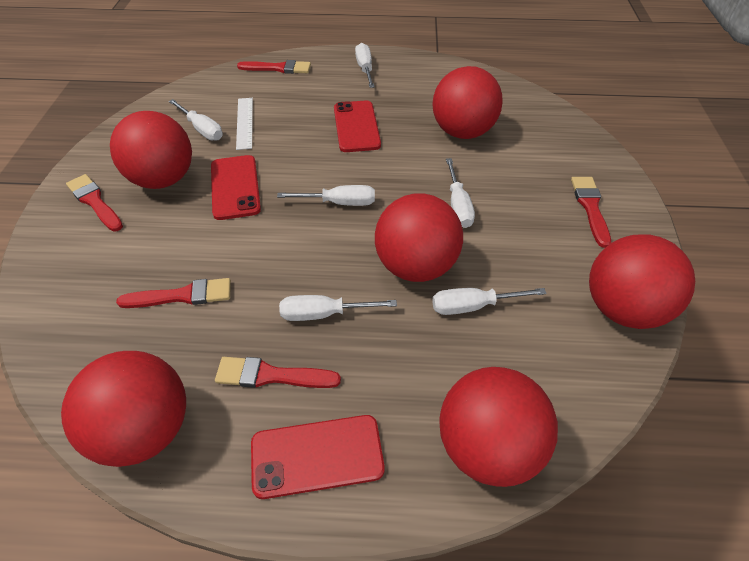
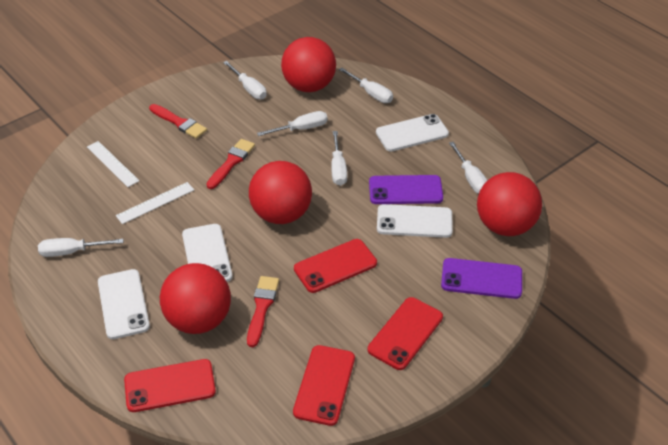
purple phone: 0 -> 2
red ball: 6 -> 4
red brush: 5 -> 3
red phone: 3 -> 4
white phone: 0 -> 4
white ruler: 1 -> 2

